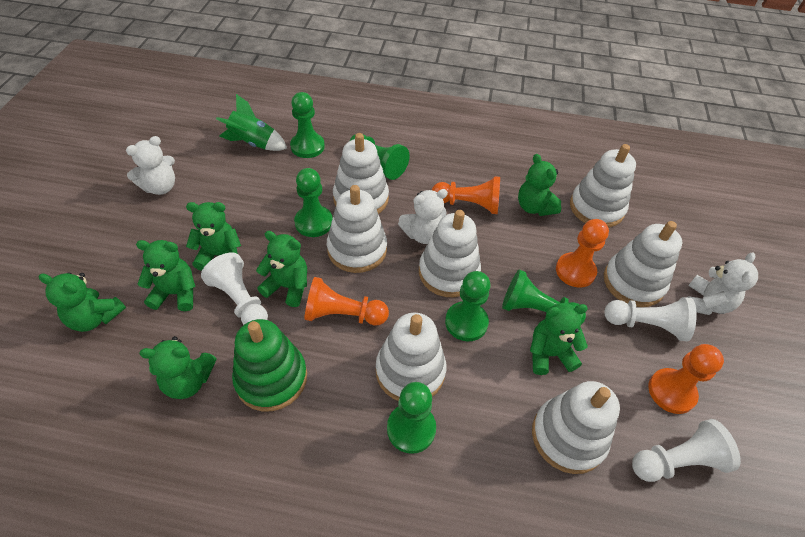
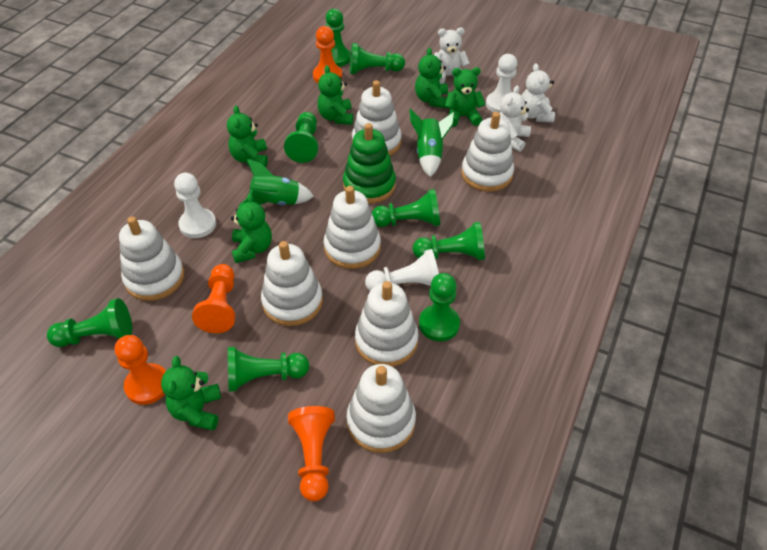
green pawn: 6 -> 8
green rocket: 1 -> 2
green teddy bear: 7 -> 6

